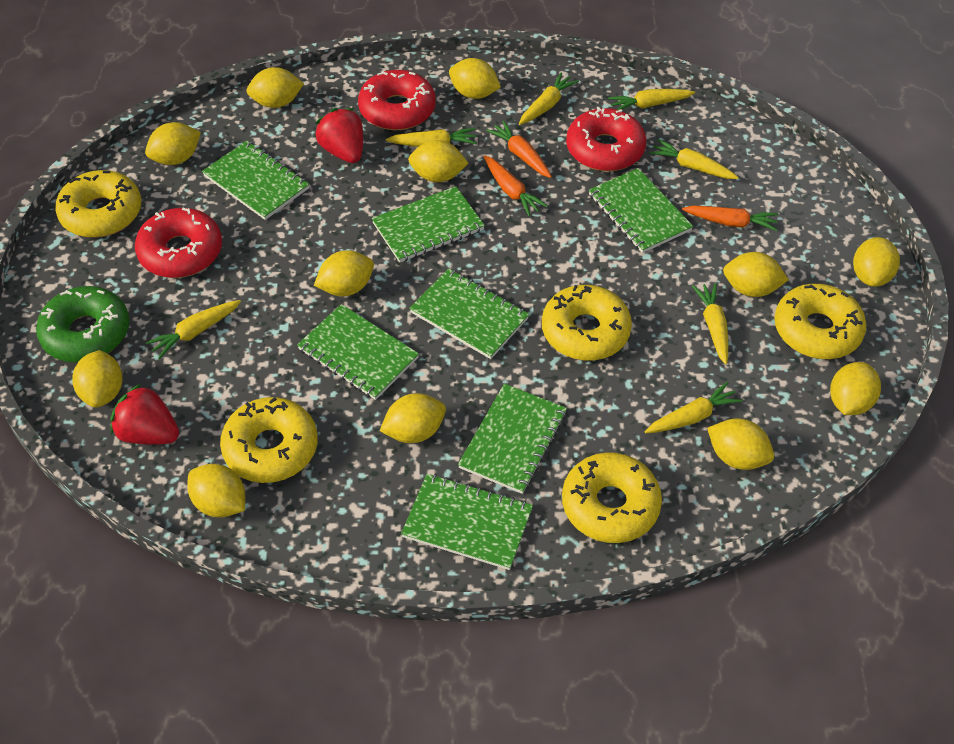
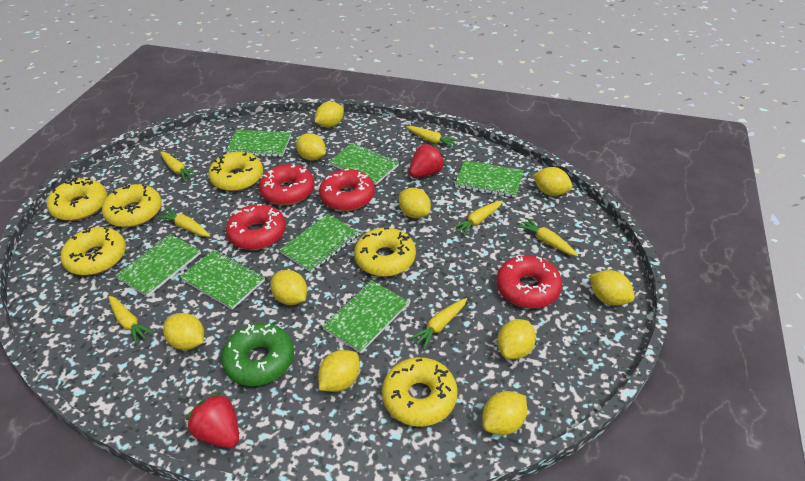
orange carrot: 3 -> 0
red donut: 3 -> 4
yellow donut: 5 -> 6
yellow lemon: 12 -> 10

